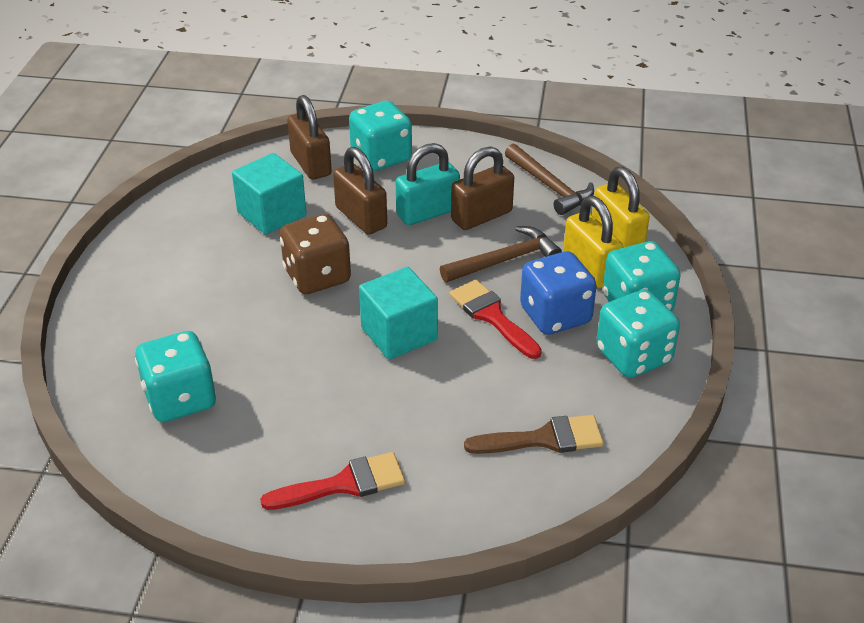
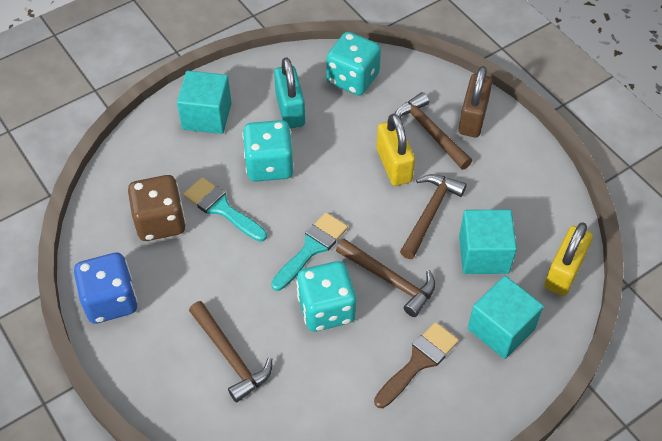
brown hammer: 2 -> 4
brown padlock: 3 -> 1
red brush: 2 -> 0
turquoise brush: 0 -> 2
turquoise cube: 2 -> 3
turquoise dice: 4 -> 3

